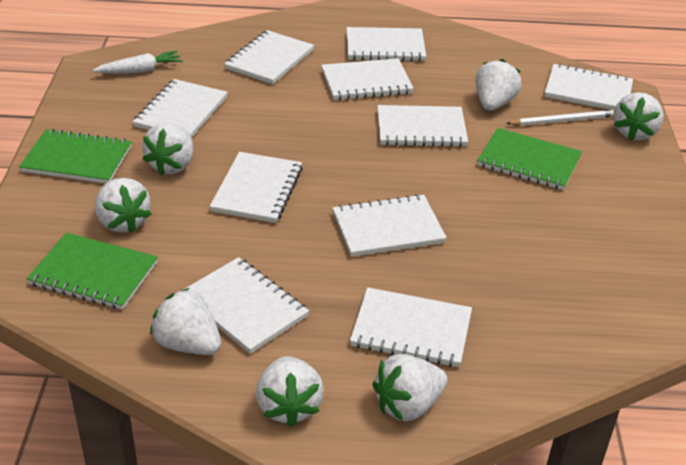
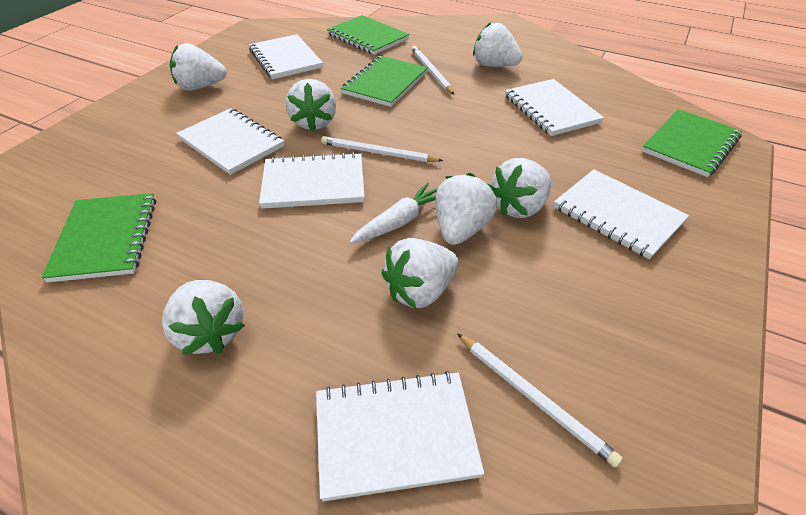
green notebook: 3 -> 4
white notebook: 10 -> 6
white pencil: 1 -> 3

